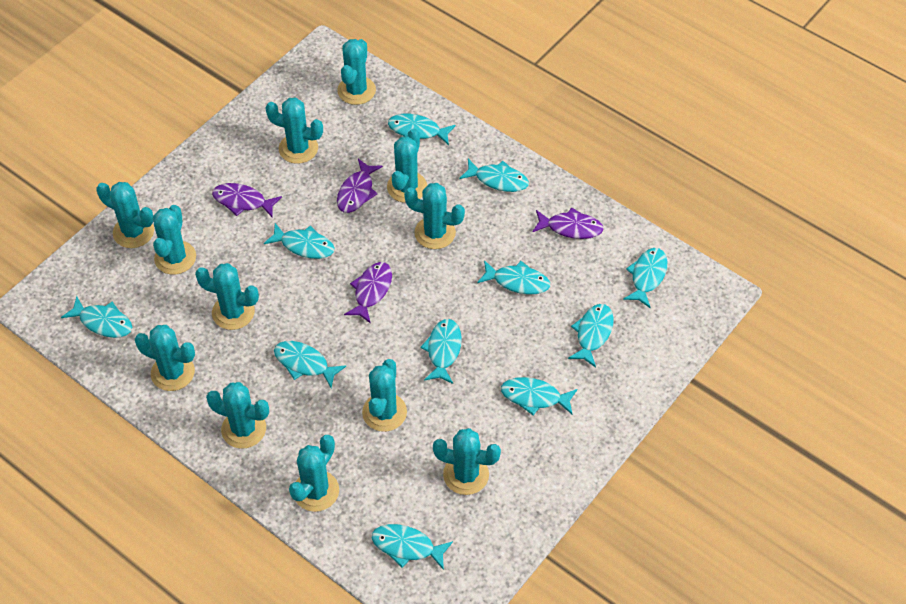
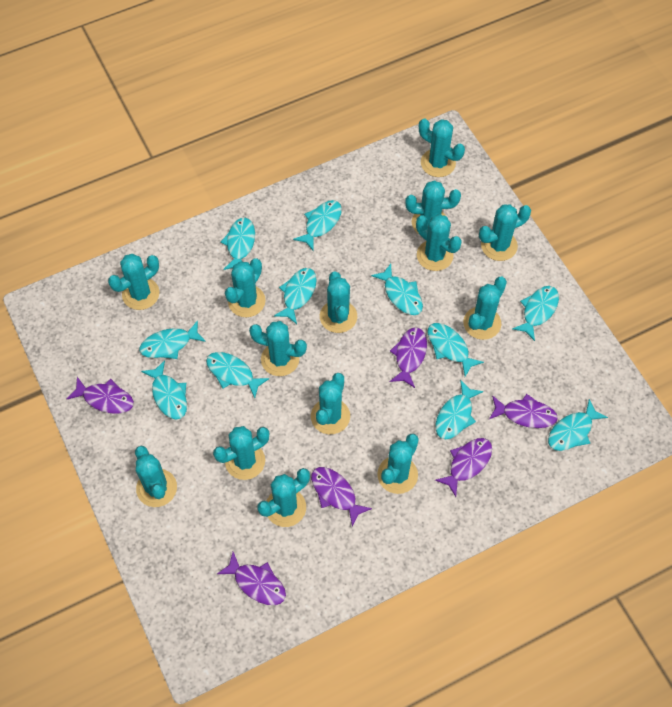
purple fish: 4 -> 6
turquoise cactus: 12 -> 14

